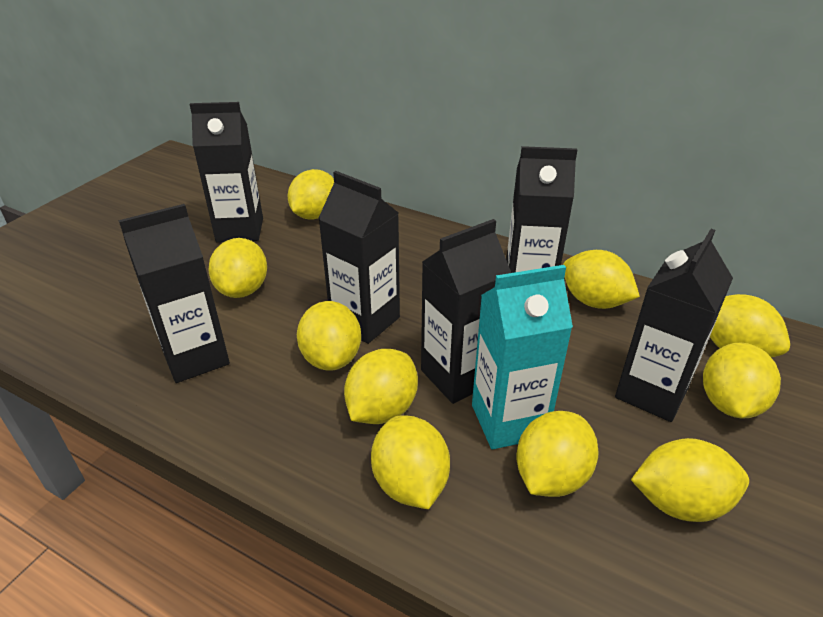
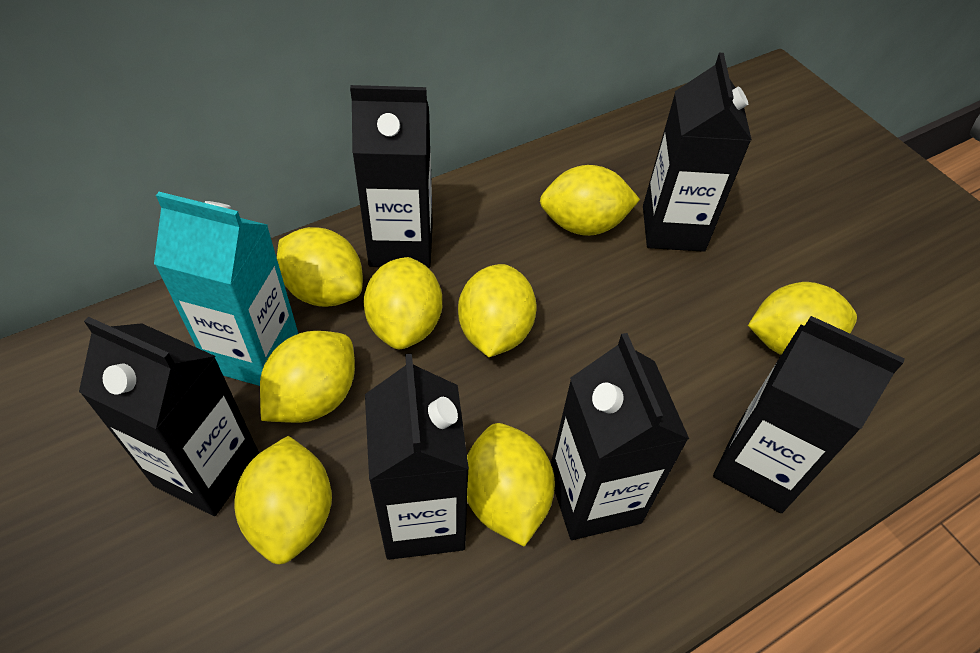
yellow lemon: 10 -> 8

